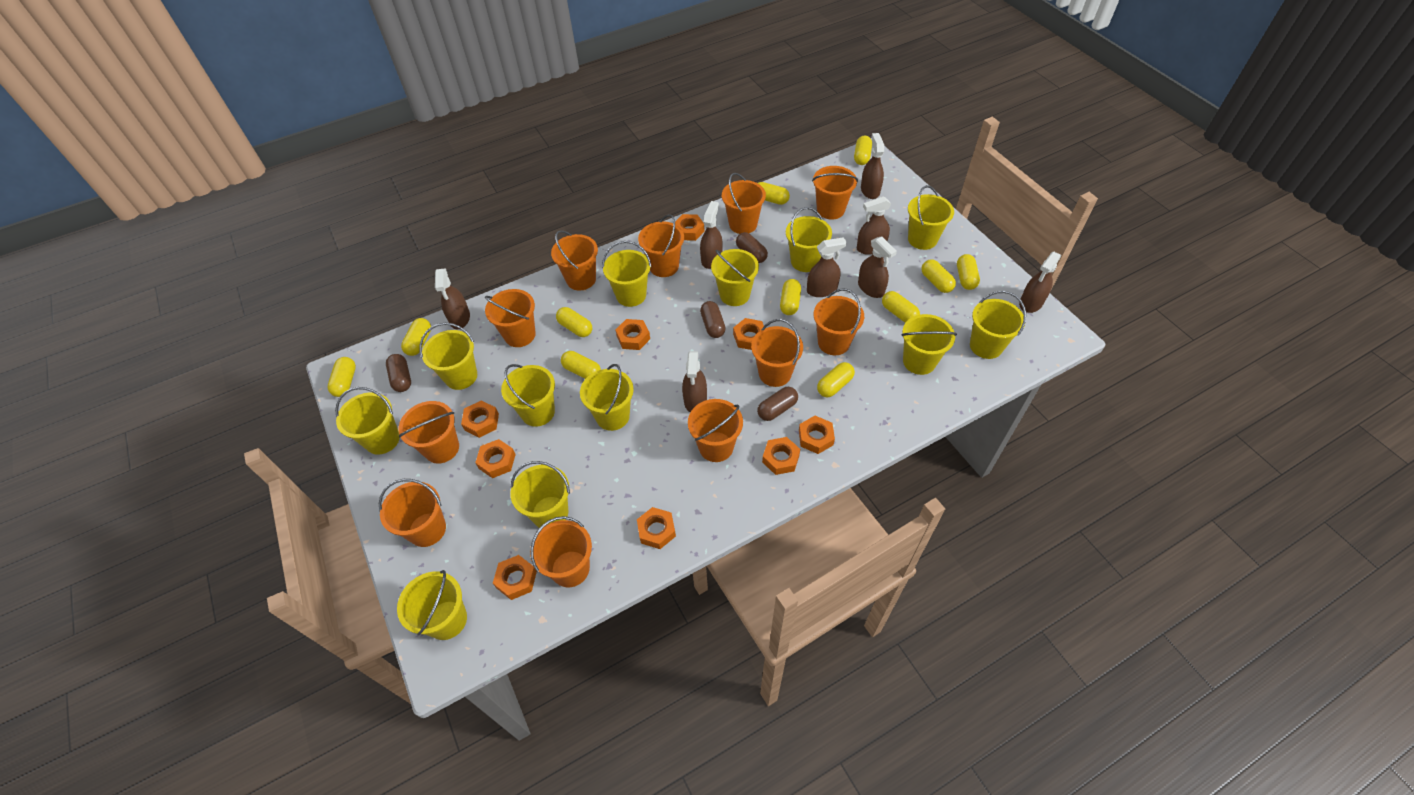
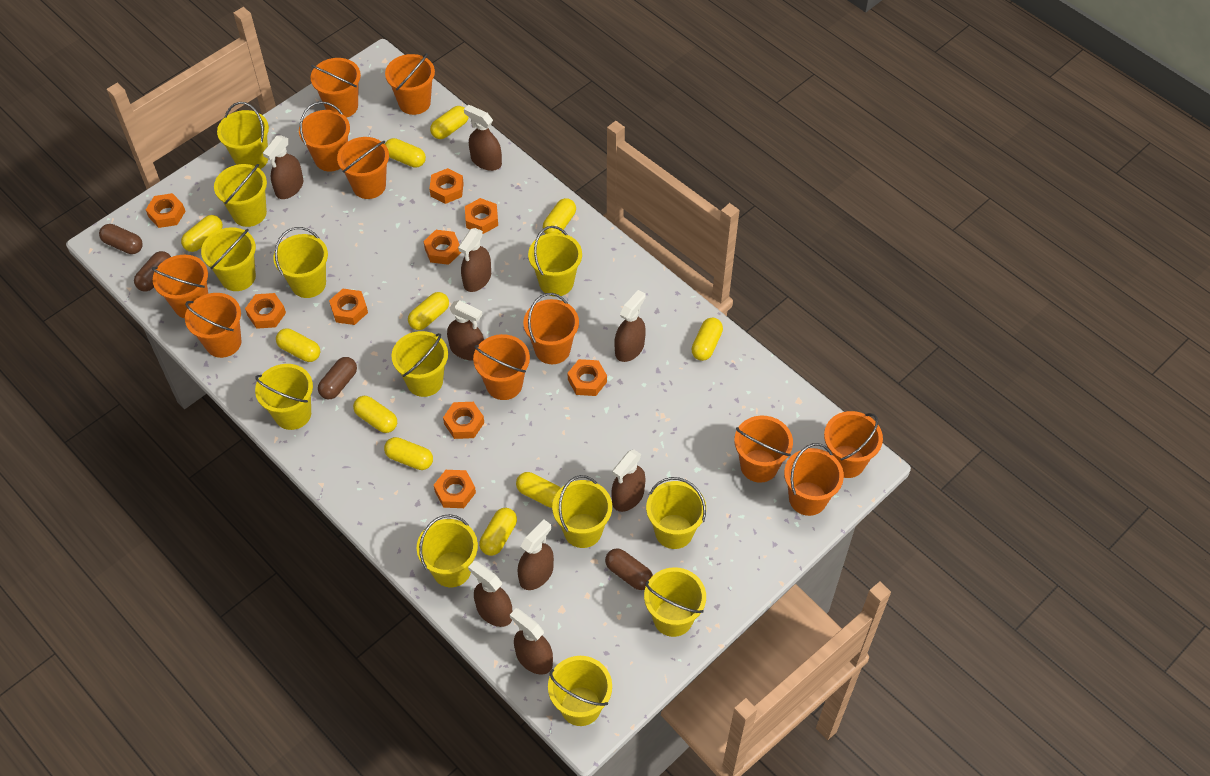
brown spray bottle: 8 -> 9

